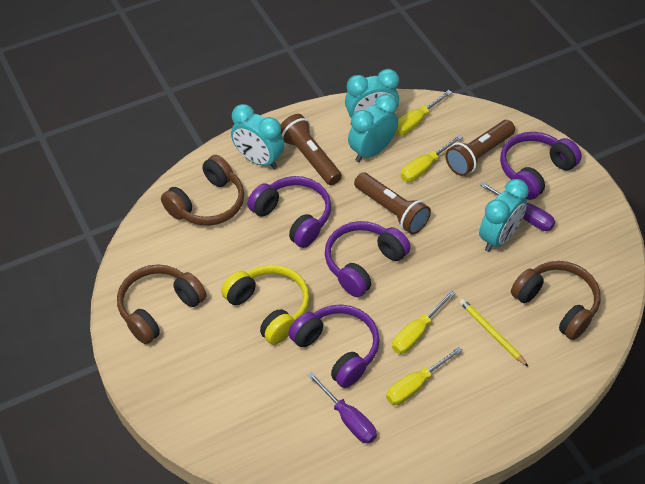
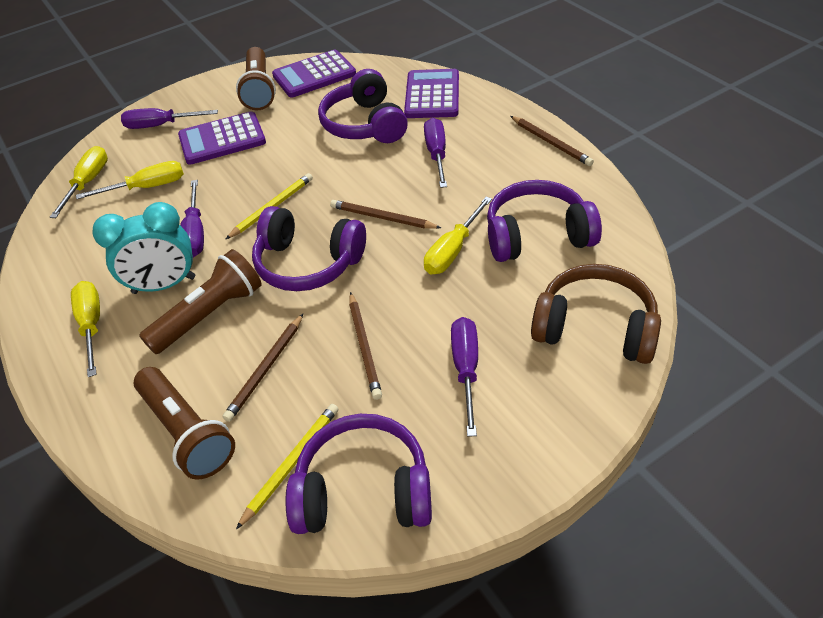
brown headphones: 3 -> 1
brown pencil: 0 -> 4
purple calculator: 0 -> 3
purple screwdriver: 2 -> 4
turquoise clock: 4 -> 1
yellow headphones: 1 -> 0
yellow pencil: 1 -> 2

